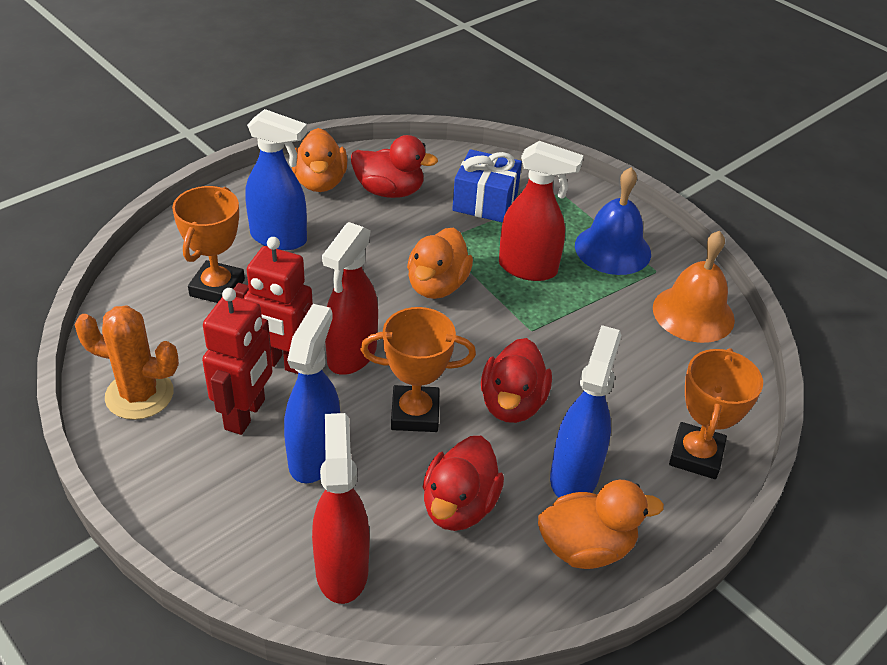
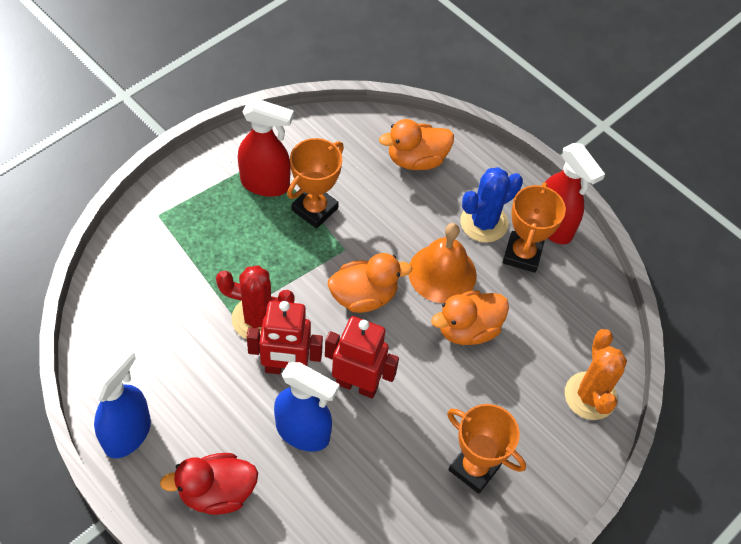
blue bell: 1 -> 0
blue cactus: 0 -> 1
blue gift: 1 -> 0
blue spray bottle: 3 -> 2
red cactus: 0 -> 1
red duck: 3 -> 1
red spray bottle: 3 -> 2

